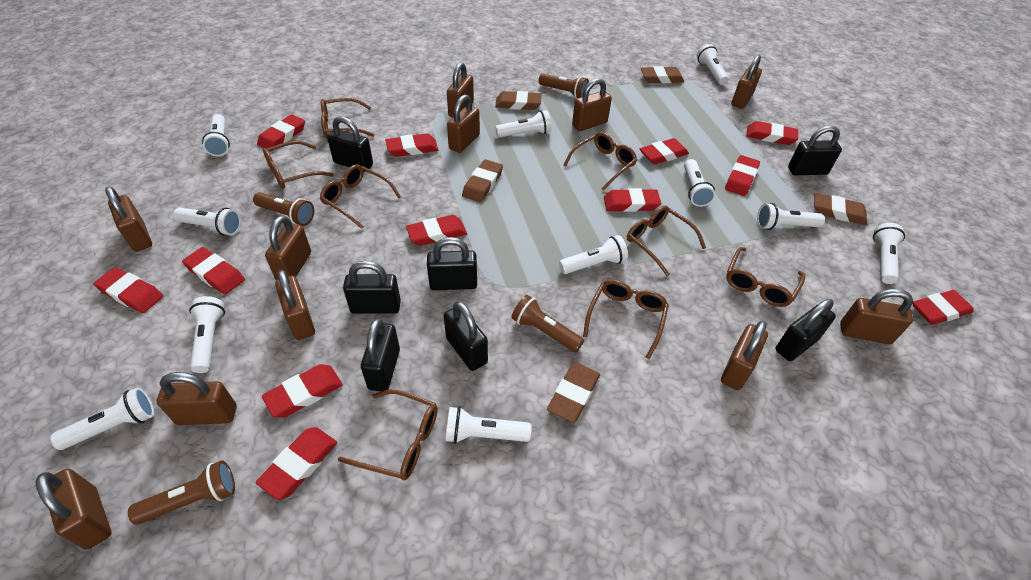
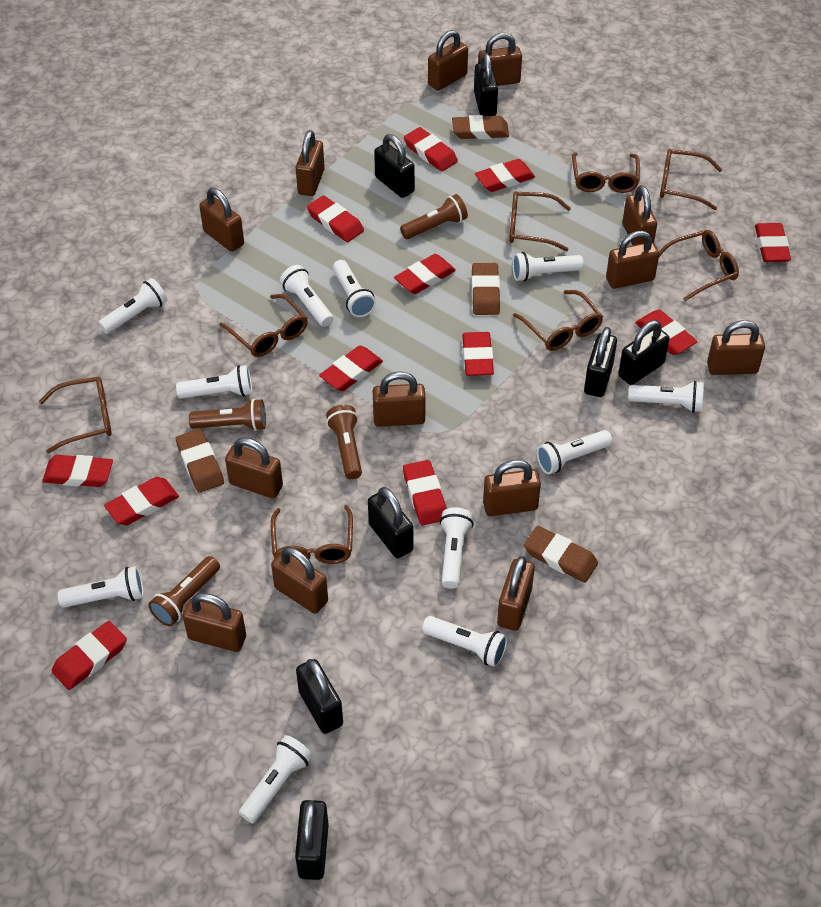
brown eraser: 5 -> 4
brown padlock: 11 -> 13

